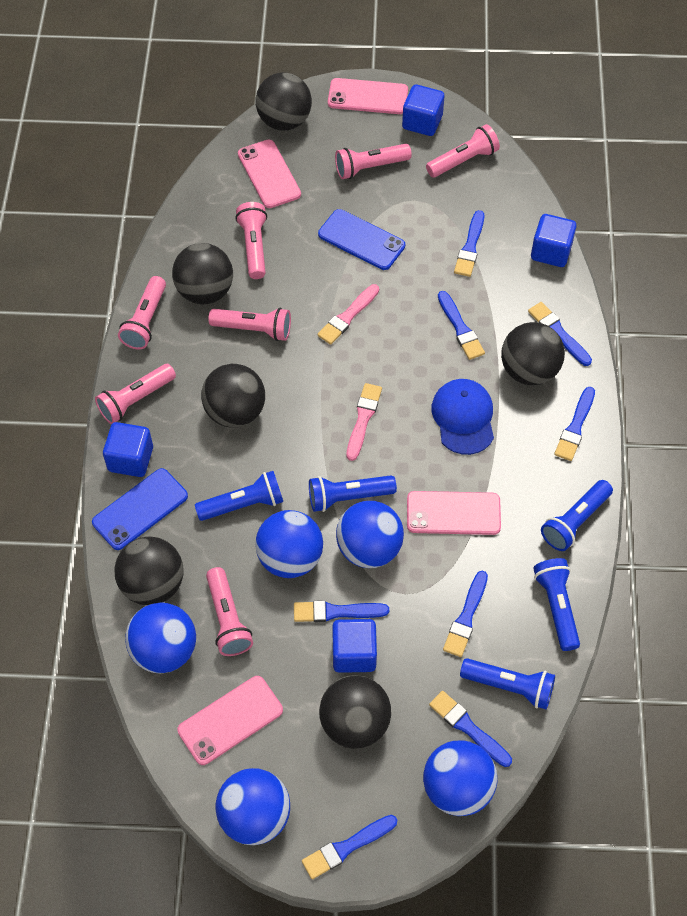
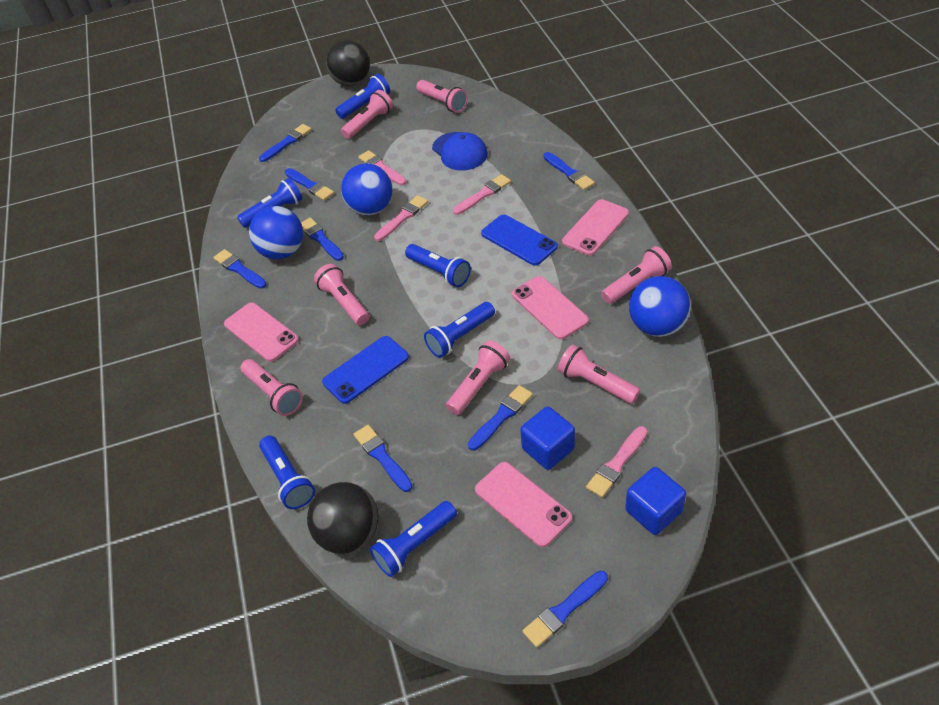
black ball: 6 -> 2
blue ball: 5 -> 3
blue cube: 4 -> 2
blue flashlight: 5 -> 6
pink brush: 2 -> 4

